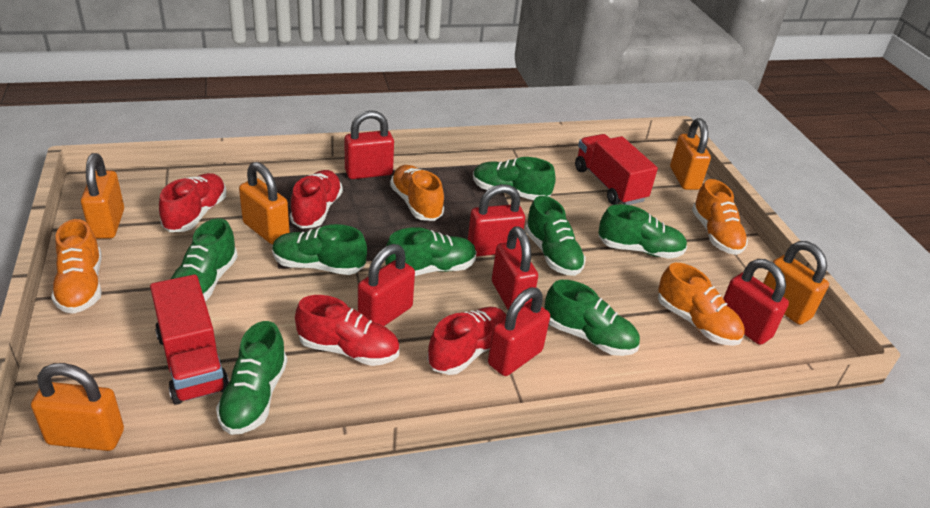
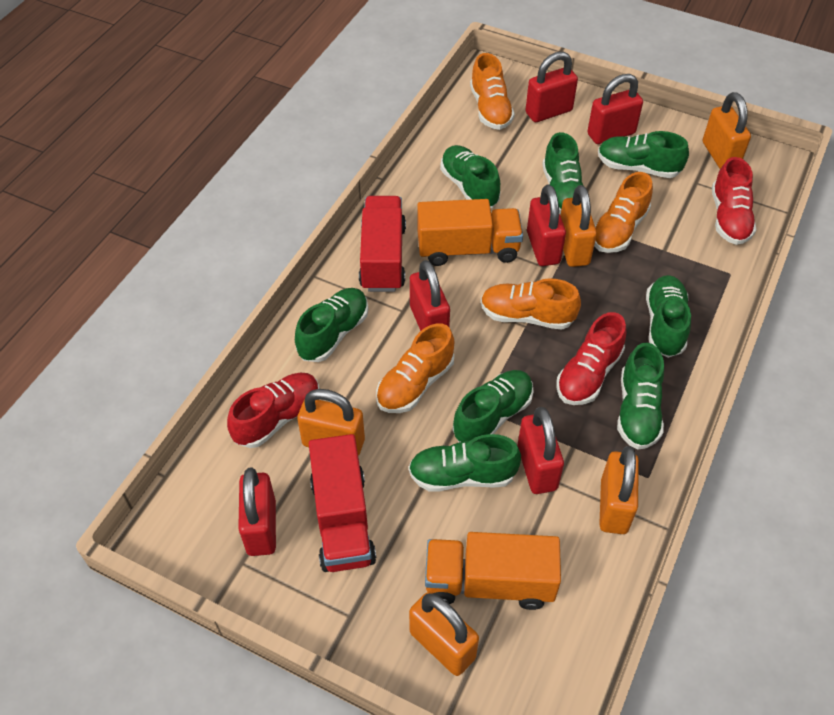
orange truck: 0 -> 2
red shoe: 4 -> 3

